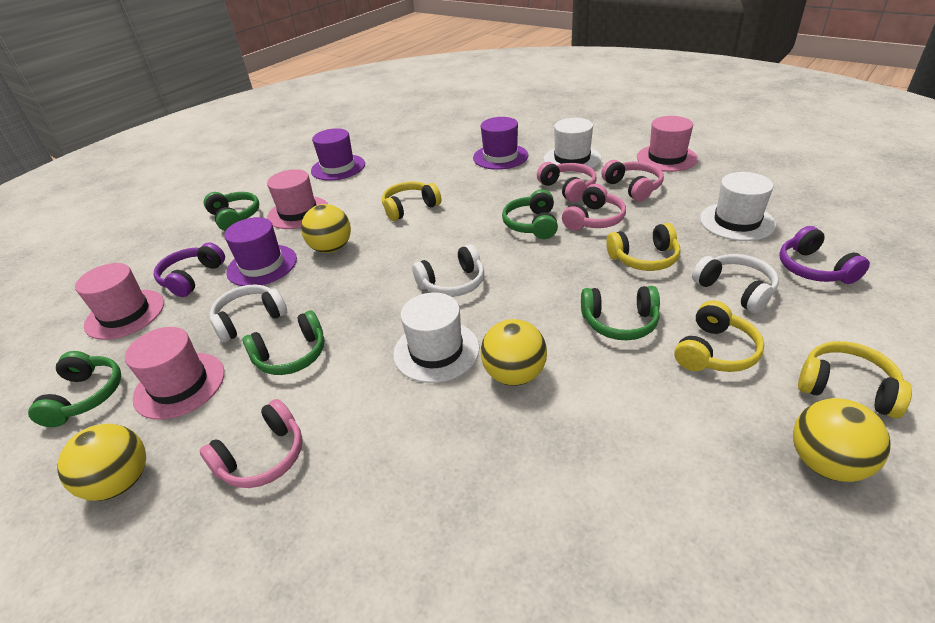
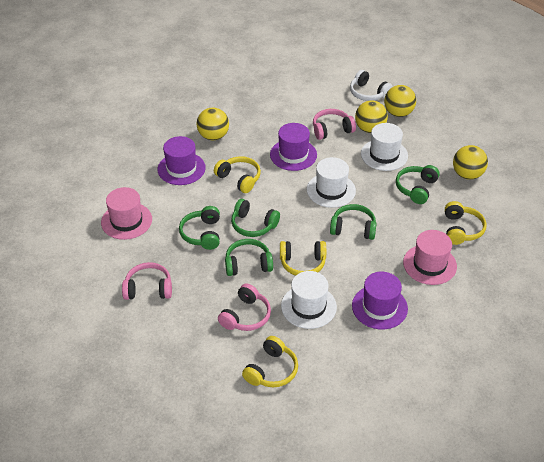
pink hat: 4 -> 2
pink headphones: 4 -> 3
purple headphones: 2 -> 0
white headphones: 3 -> 1

